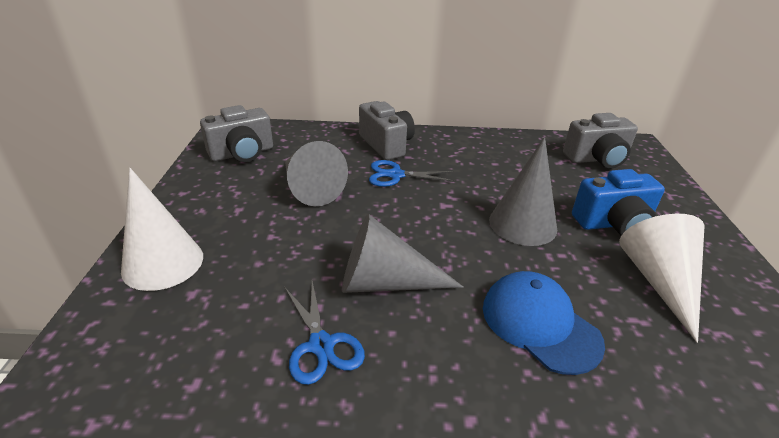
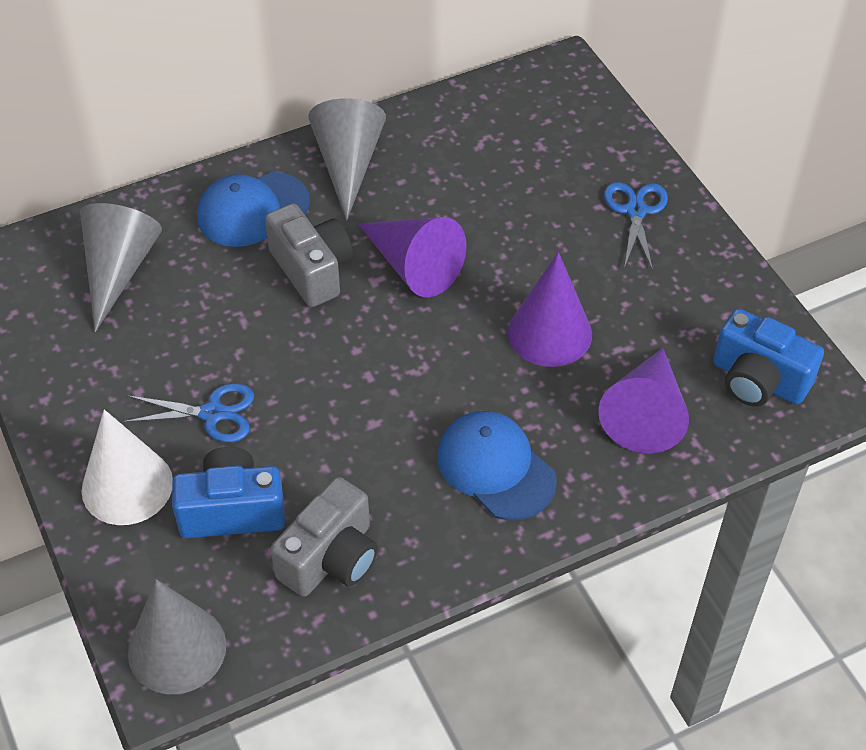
blue camera: 1 -> 2
blue cap: 1 -> 2
grey camera: 3 -> 2
purple cone: 0 -> 3
white cone: 2 -> 1

